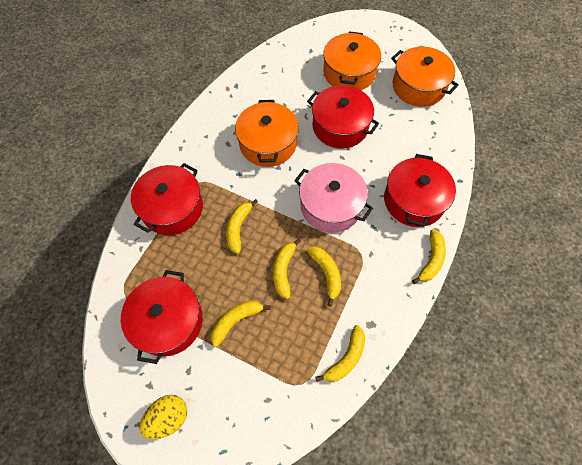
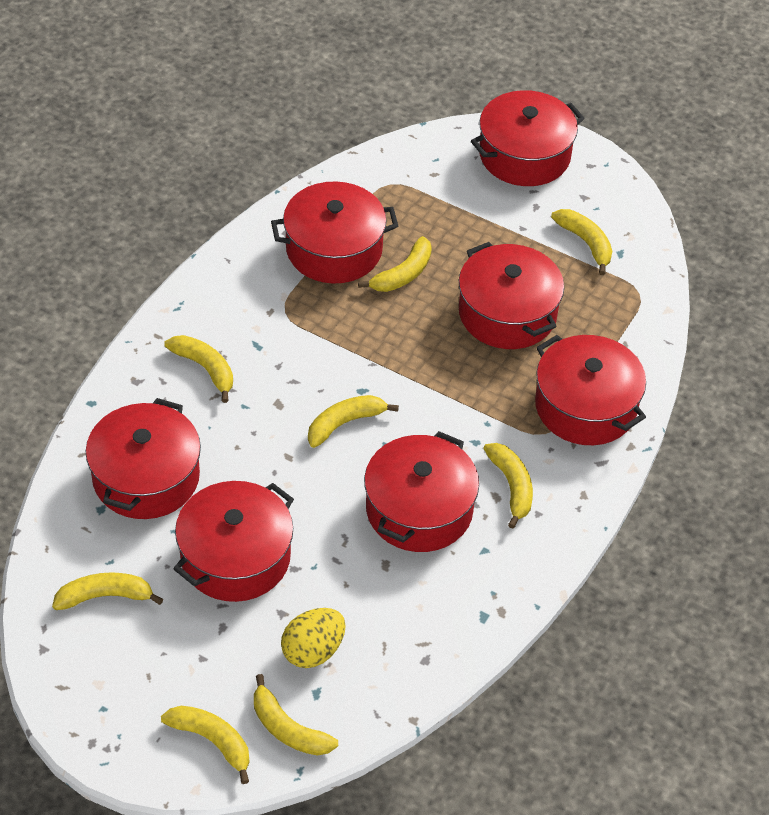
orange pot: 3 -> 0
pink pot: 1 -> 0
red pot: 4 -> 7
yellow banana: 6 -> 8

